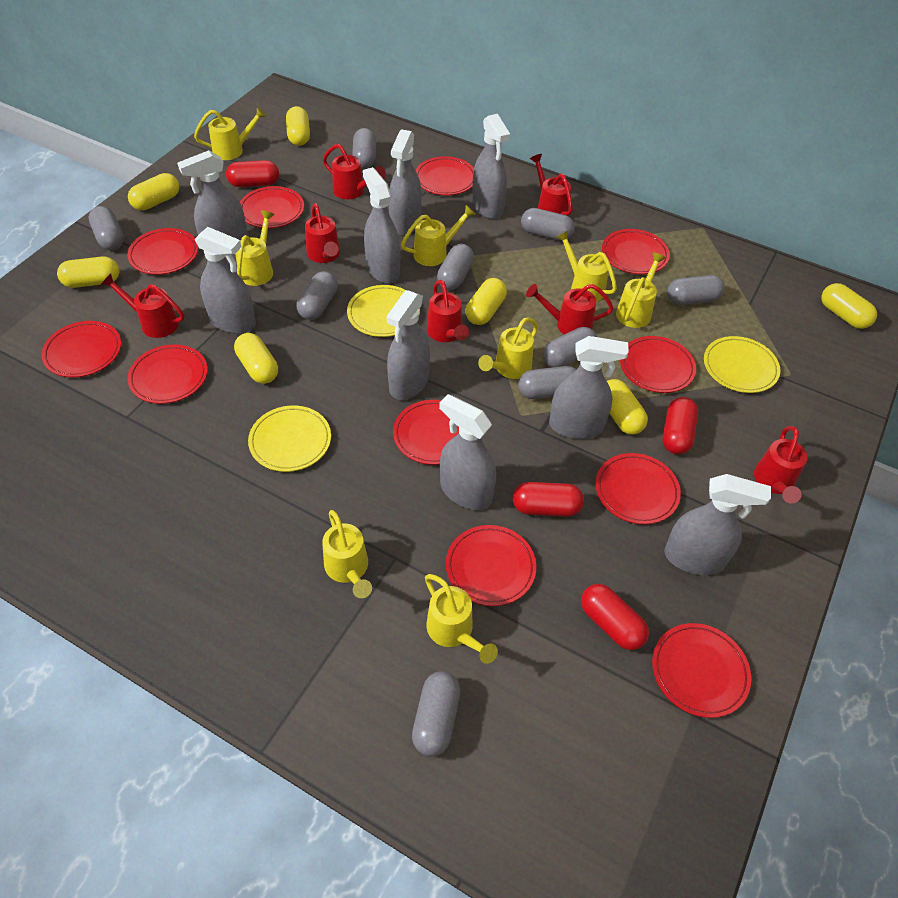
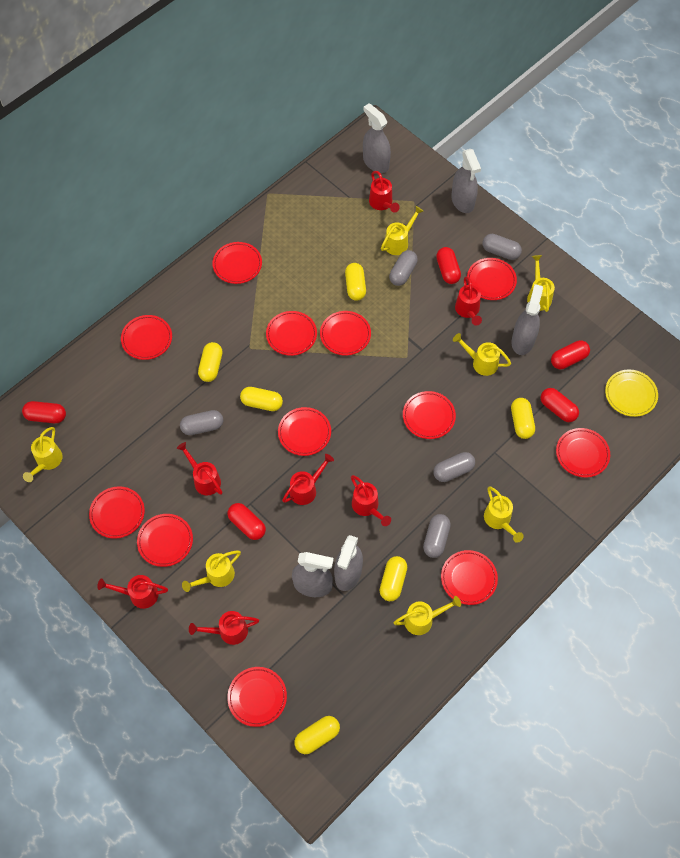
grey capsule: 9 -> 5
grey spray bottle: 9 -> 5
red capsule: 4 -> 5
red plate: 11 -> 12
yellow capsule: 7 -> 6
yellow plate: 3 -> 1
yellow watering can: 8 -> 7

